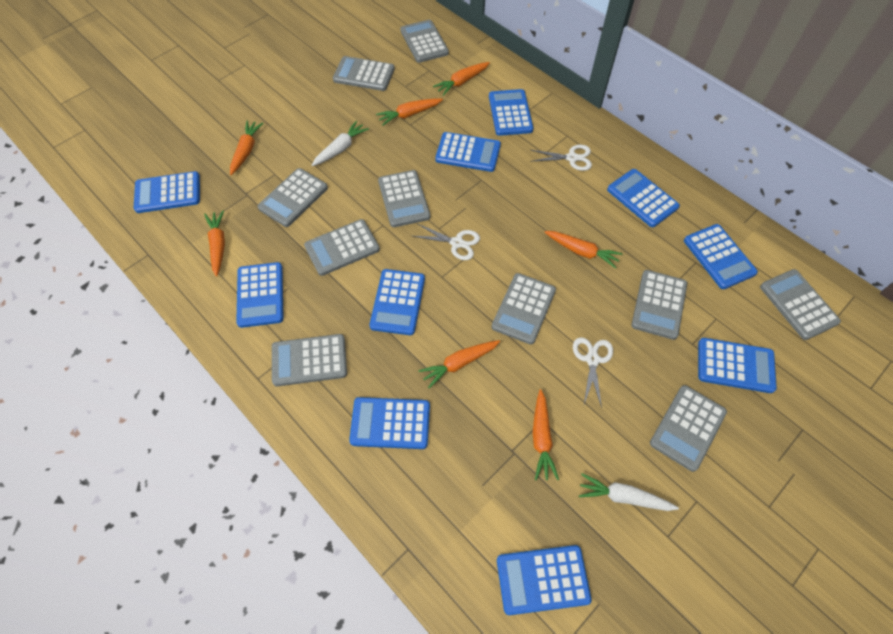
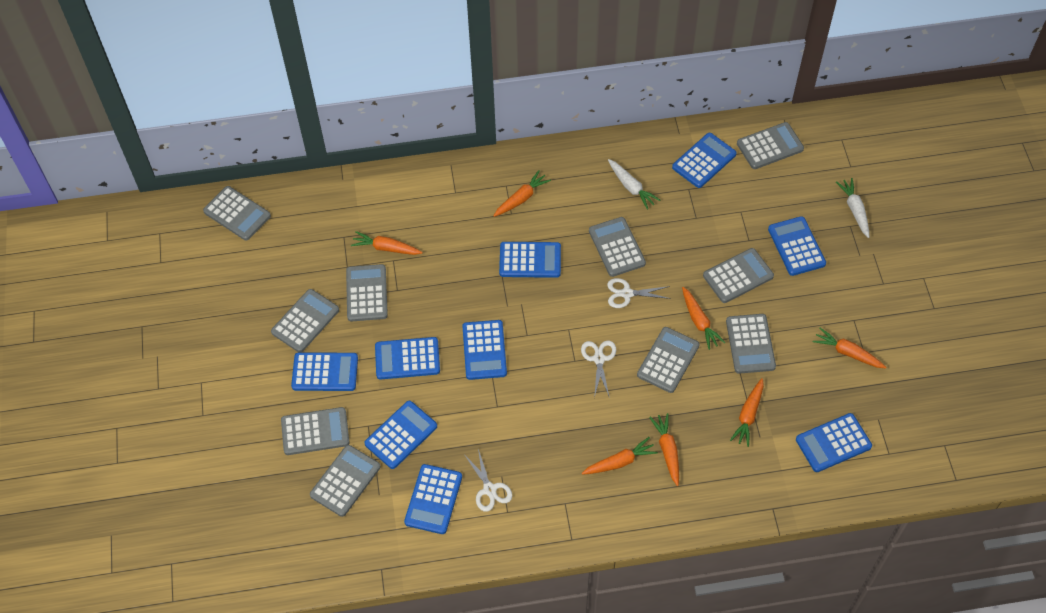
blue calculator: 10 -> 9

